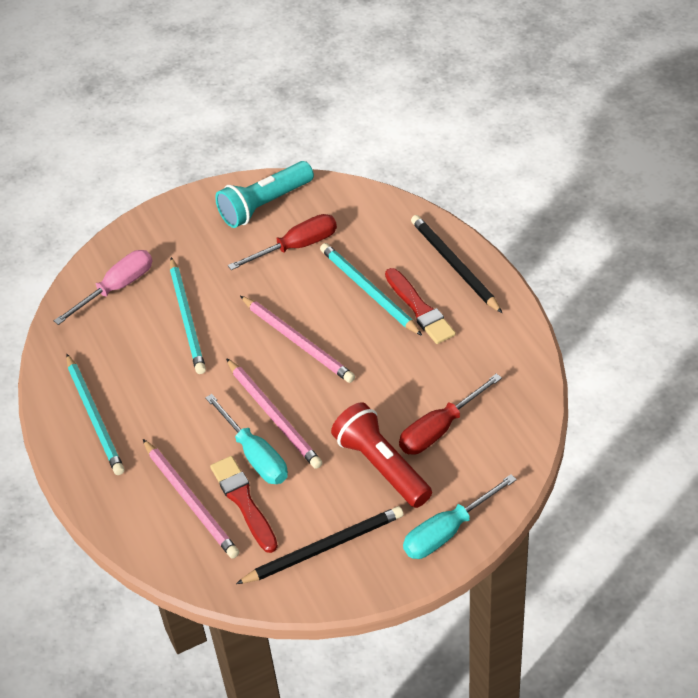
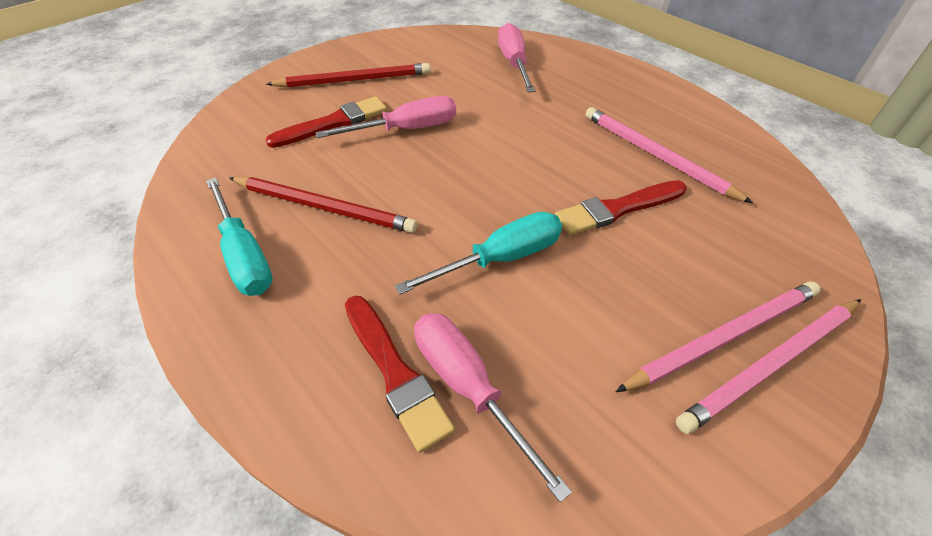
black pencil: 2 -> 0
pink screwdriver: 1 -> 3
red brush: 2 -> 3
red flashlight: 1 -> 0
red pencil: 0 -> 2
red screwdriver: 2 -> 0
turquoise flashlight: 1 -> 0
turquoise pencil: 3 -> 0

